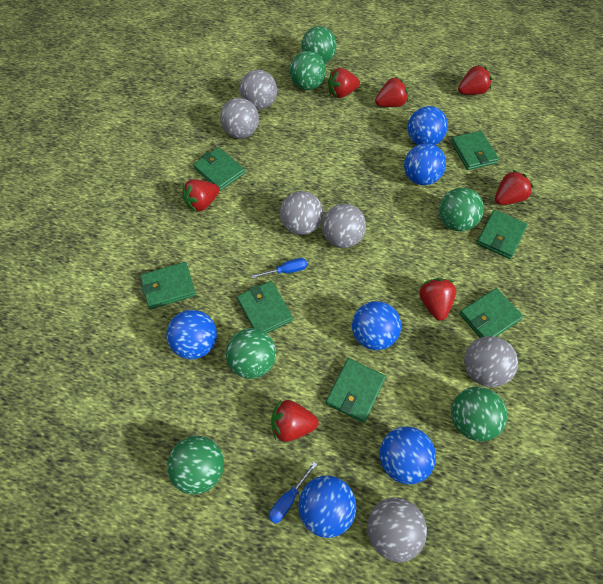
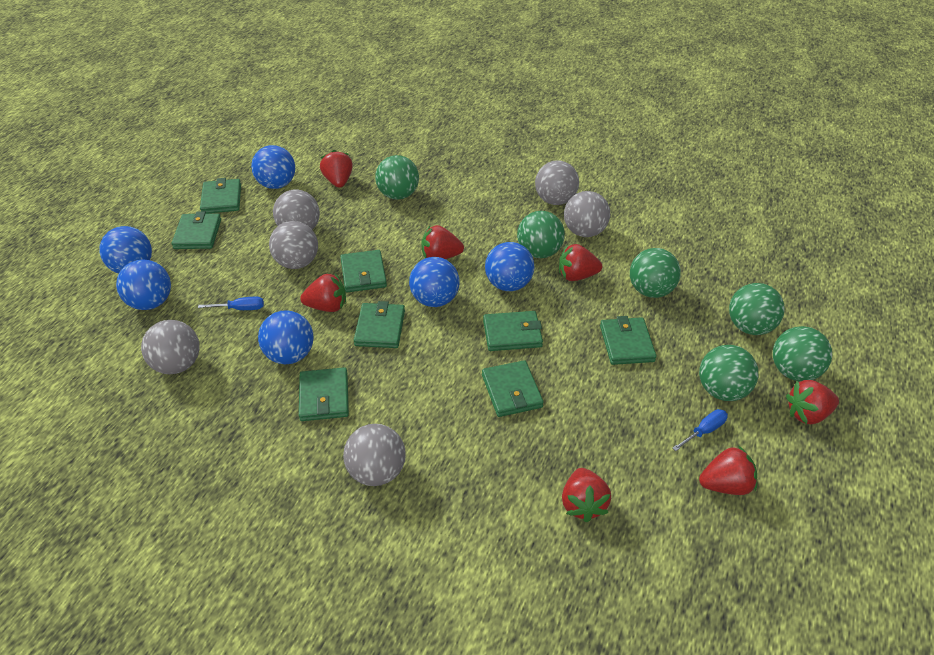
green wallet: 7 -> 8

